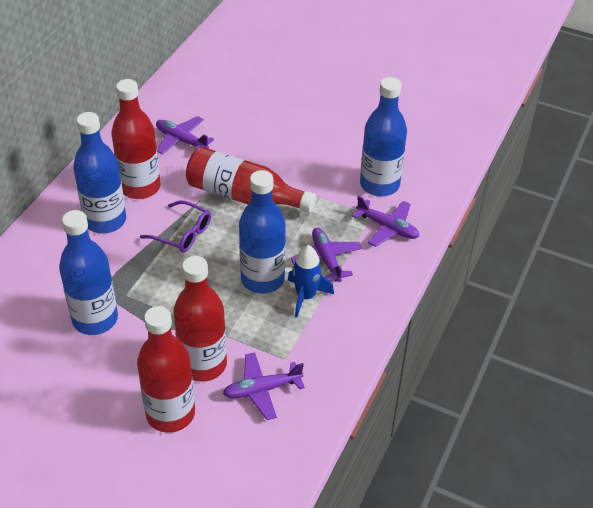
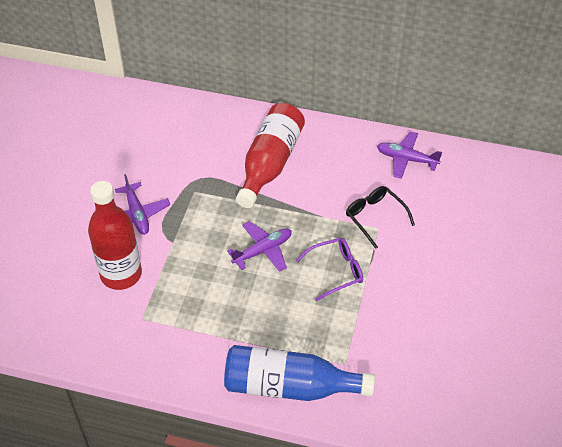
black glasses: 0 -> 1
blue bottle: 4 -> 1
blue rocket: 1 -> 0
purple plane: 4 -> 3
red bottle: 4 -> 2

